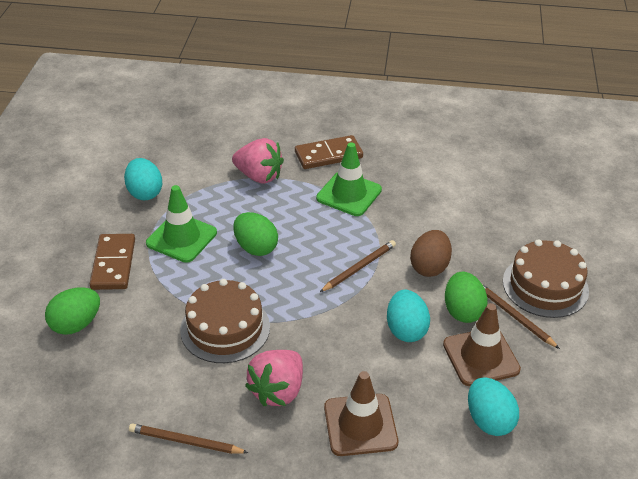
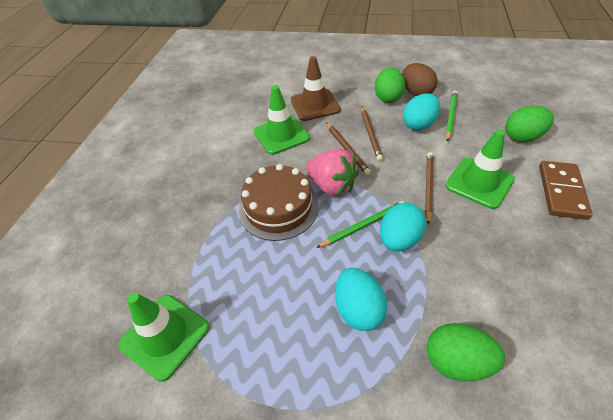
brown cake: 2 -> 1
brown domino: 2 -> 1
brown traffic cone: 2 -> 1
green pencil: 0 -> 2
green traffic cone: 2 -> 3
pink strawberry: 2 -> 1

